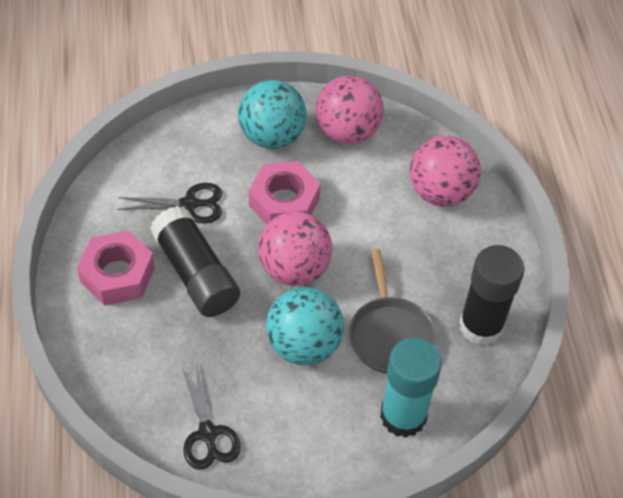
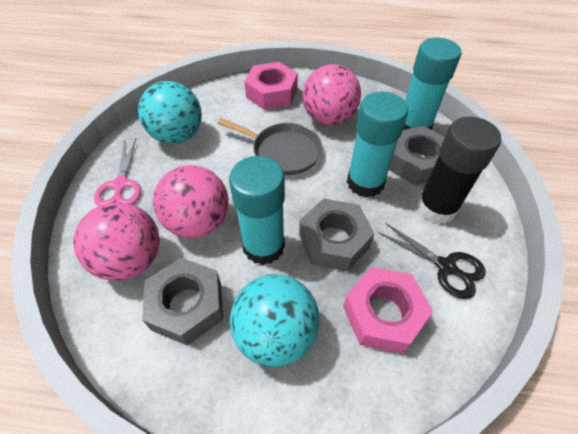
black glue stick: 2 -> 1
black scissors: 2 -> 1
grey nut: 0 -> 3
pink scissors: 0 -> 1
turquoise glue stick: 1 -> 3

